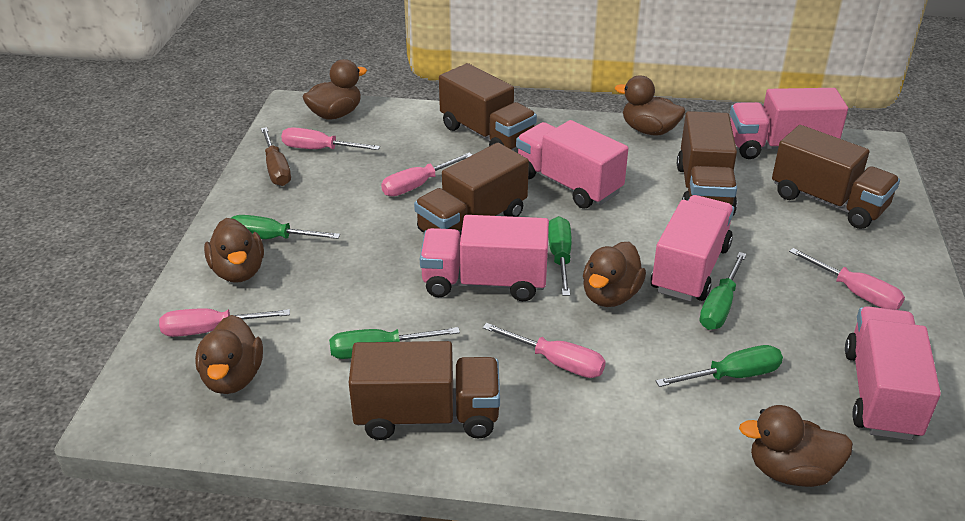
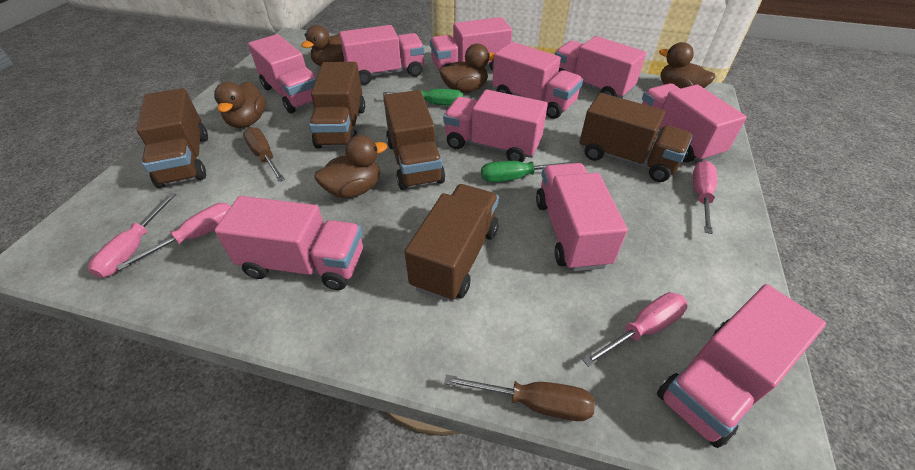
brown duck: 6 -> 5
brown screwdriver: 1 -> 2
green screwdriver: 5 -> 2
pink screwdriver: 5 -> 4
pink truck: 5 -> 10

